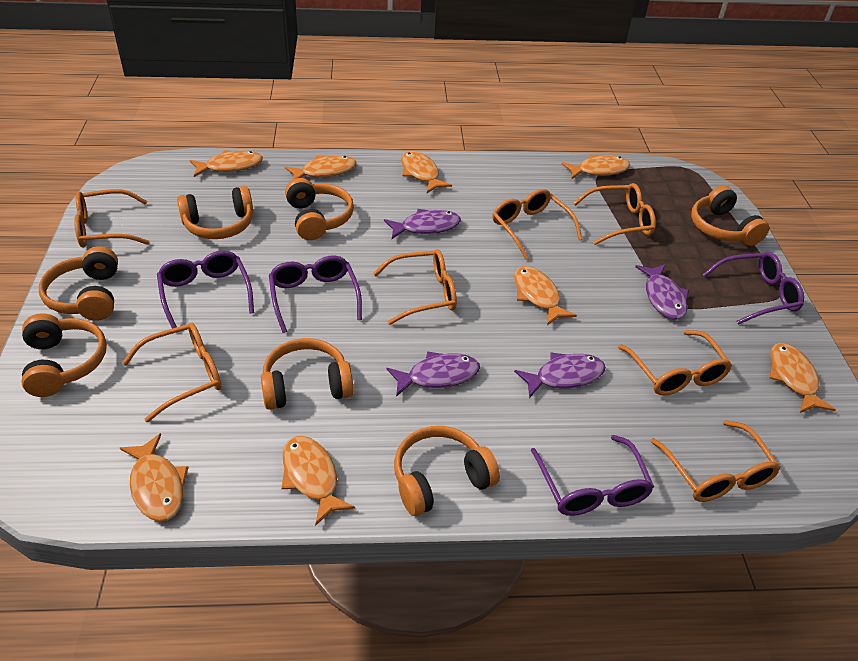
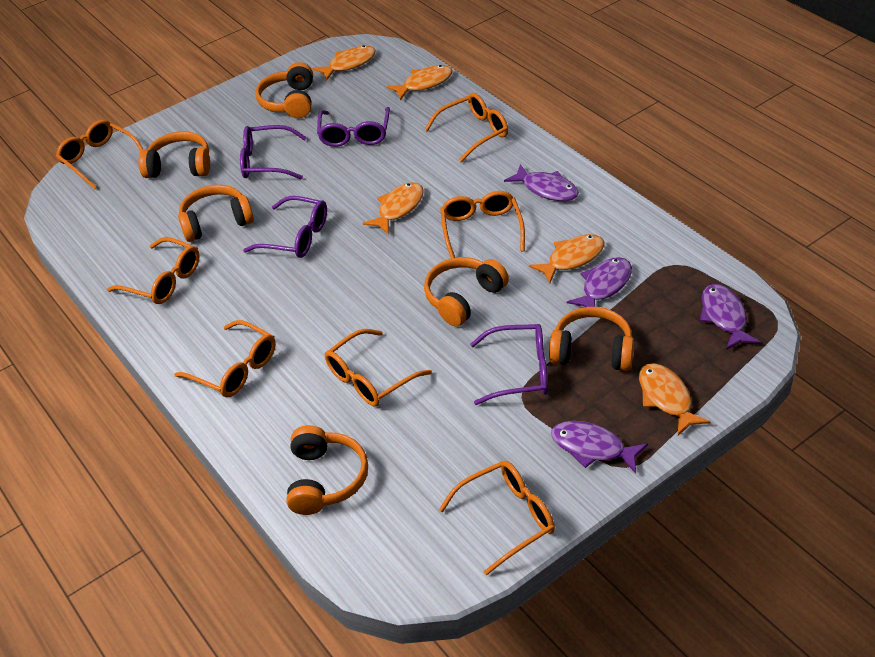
orange fish: 8 -> 5
orange headphones: 7 -> 6

